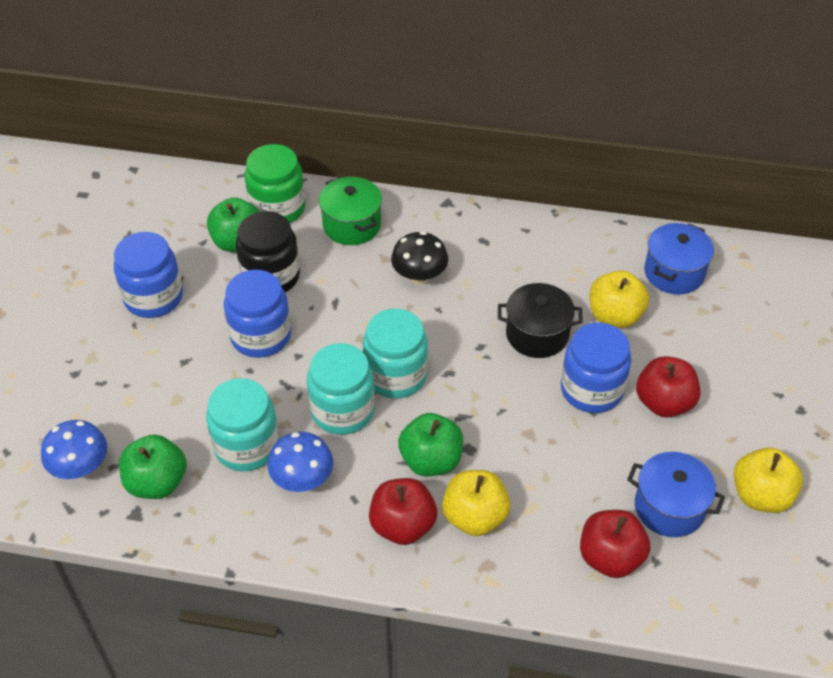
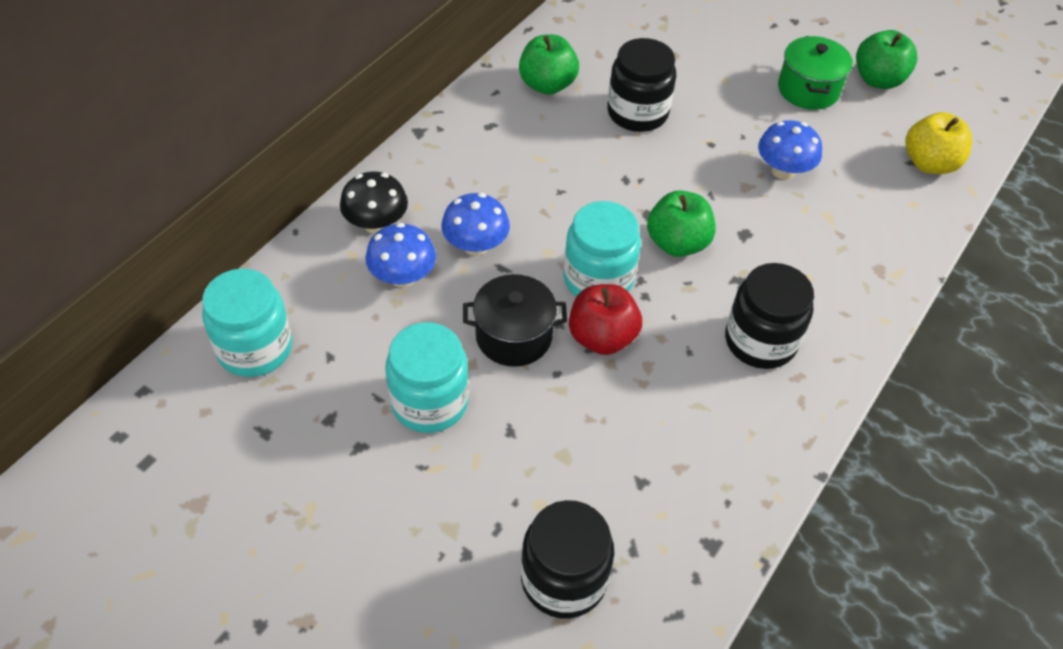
black jar: 1 -> 3
blue jar: 3 -> 0
blue mushroom: 2 -> 3
blue pot: 2 -> 0
green jar: 1 -> 0
red apple: 3 -> 1
yellow apple: 3 -> 1

